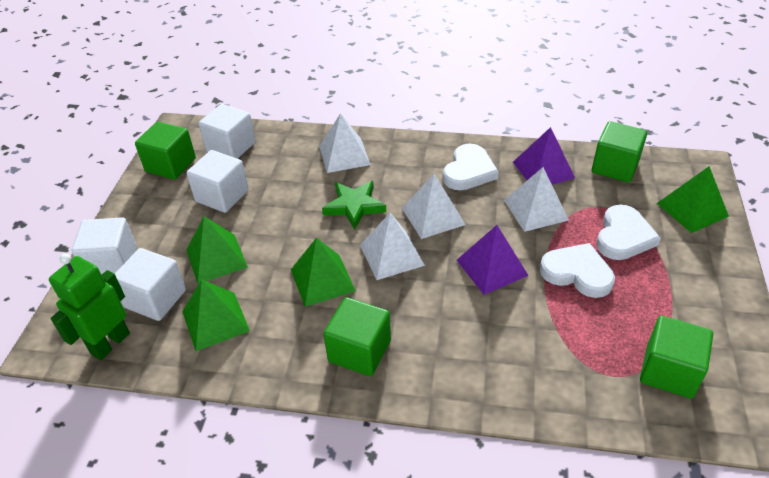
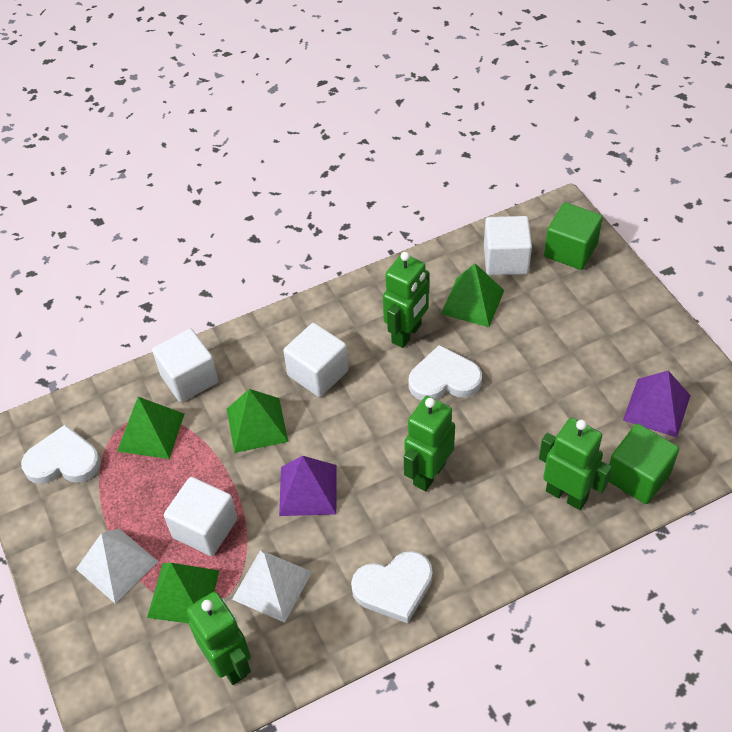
green cube: 4 -> 2
green robot: 1 -> 4
green star: 1 -> 0
white pyramid: 4 -> 2

